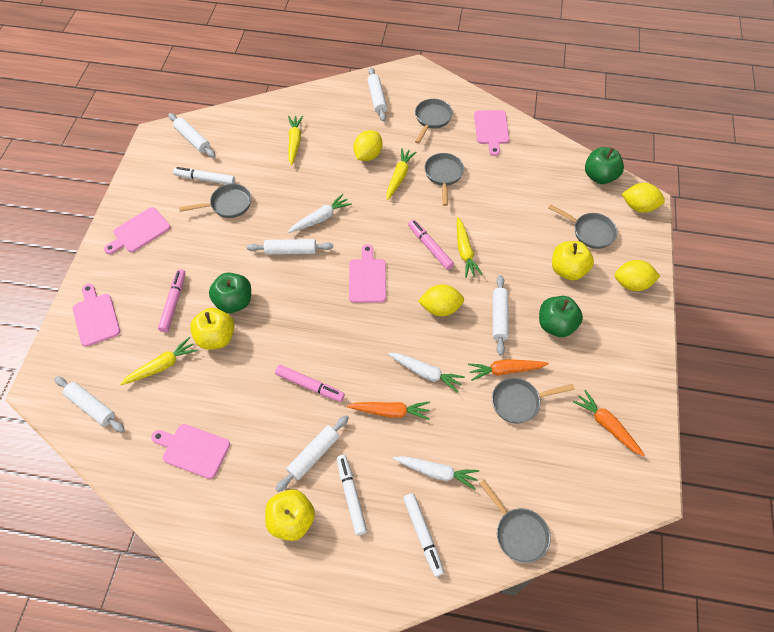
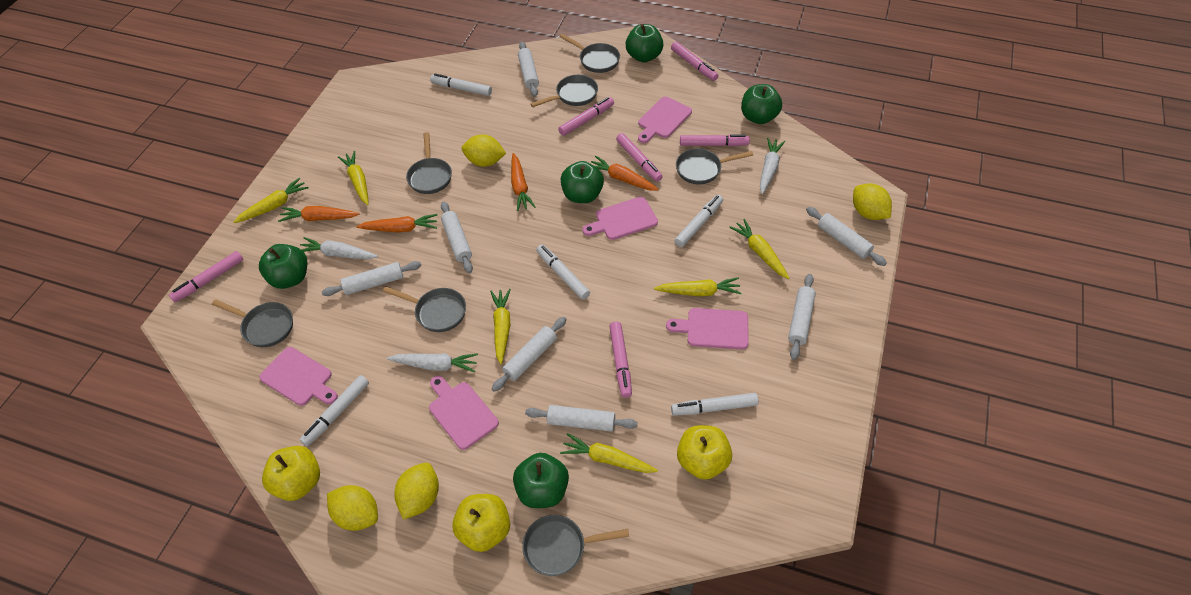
green apple: 3 -> 5
grey pan: 6 -> 7
orange carrot: 3 -> 4
pink marker: 3 -> 6
white marker: 3 -> 5
white rolling pin: 6 -> 7
yellow carrot: 4 -> 6

